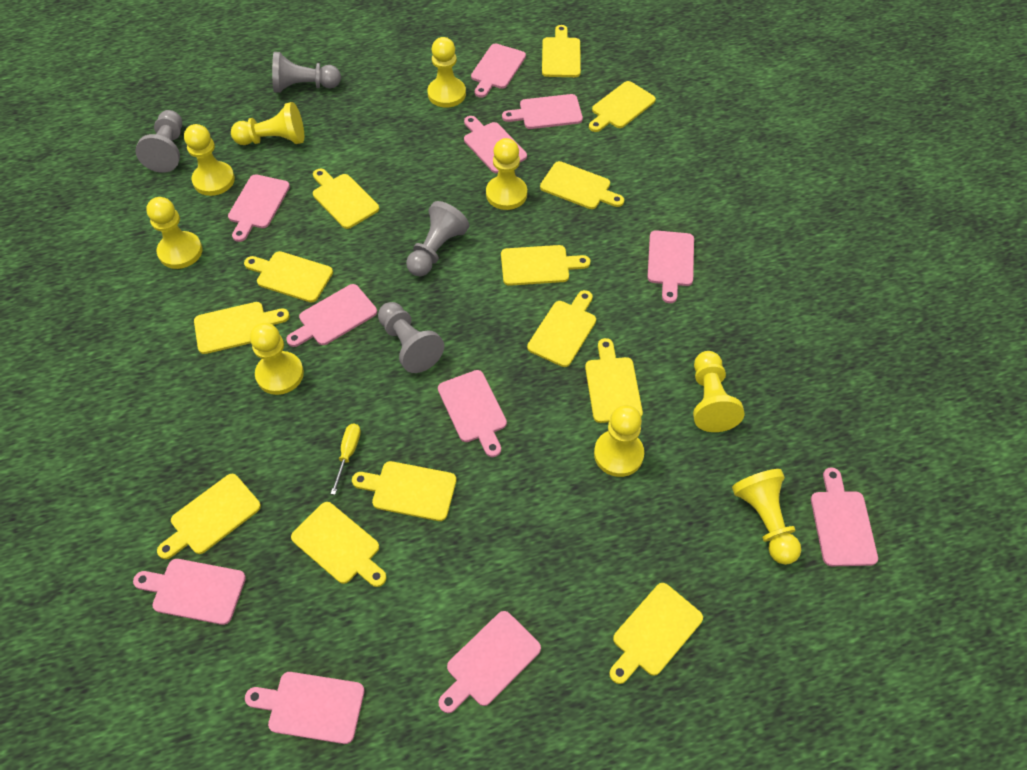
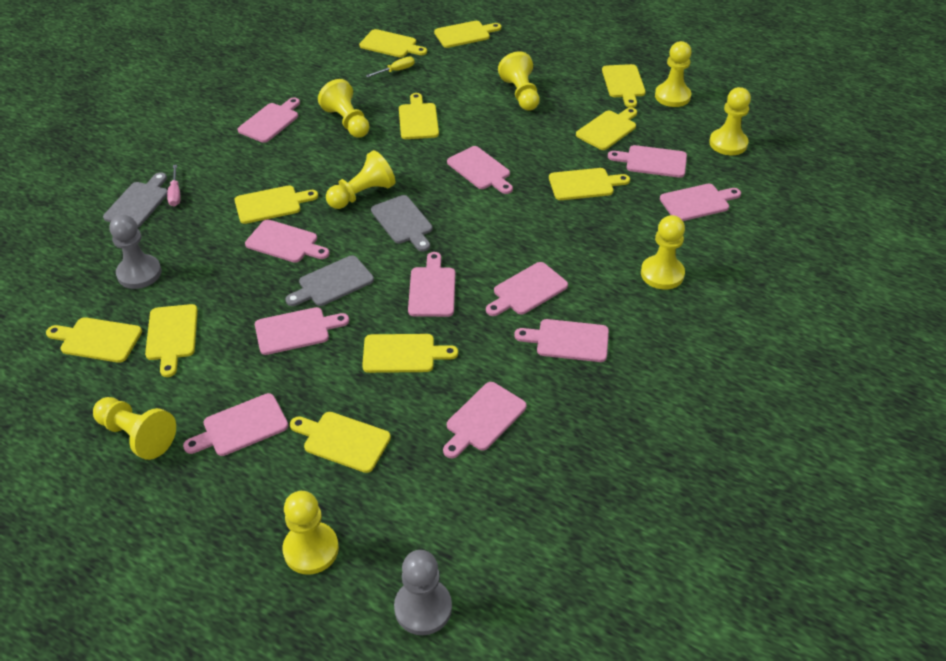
grey cutting board: 0 -> 3
grey pawn: 4 -> 2
pink screwdriver: 0 -> 1
yellow cutting board: 13 -> 11
yellow pawn: 9 -> 8

